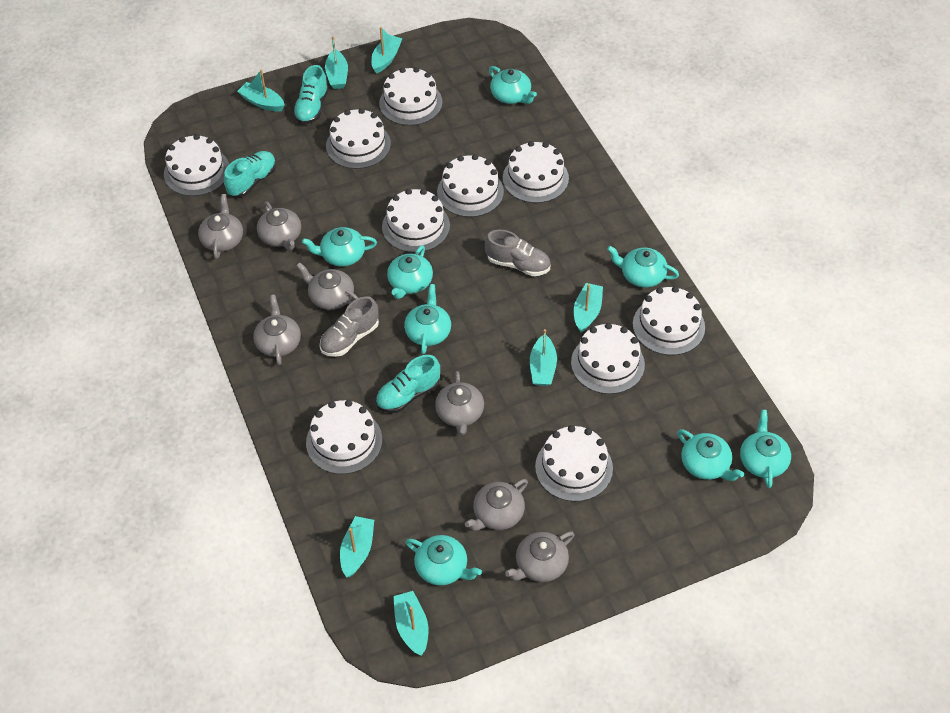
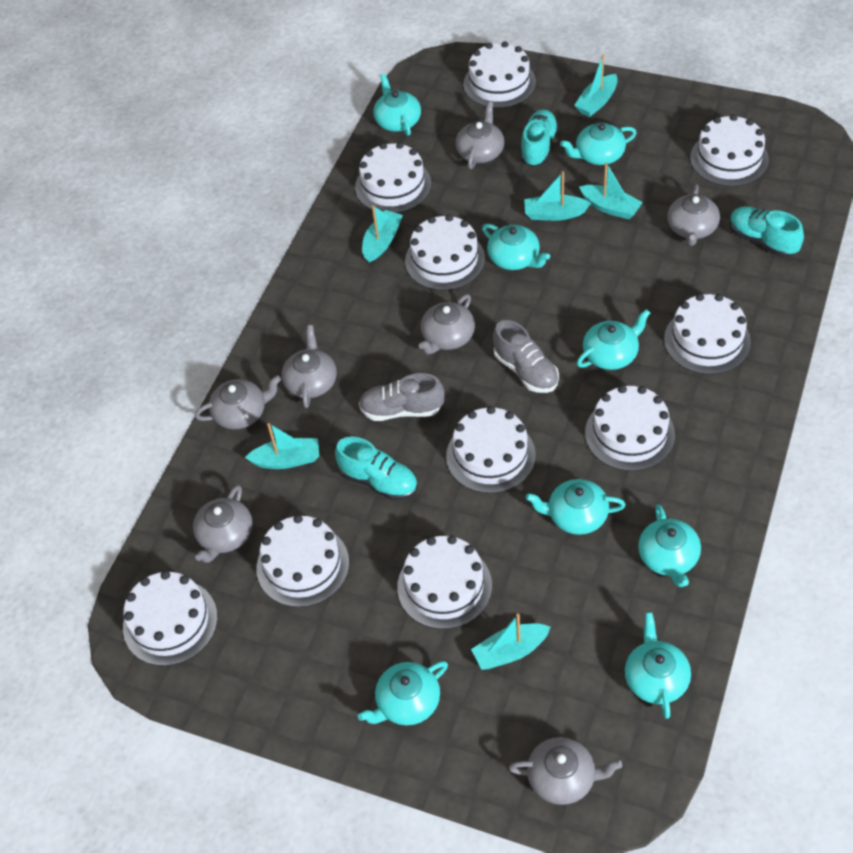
turquoise boat: 7 -> 6

